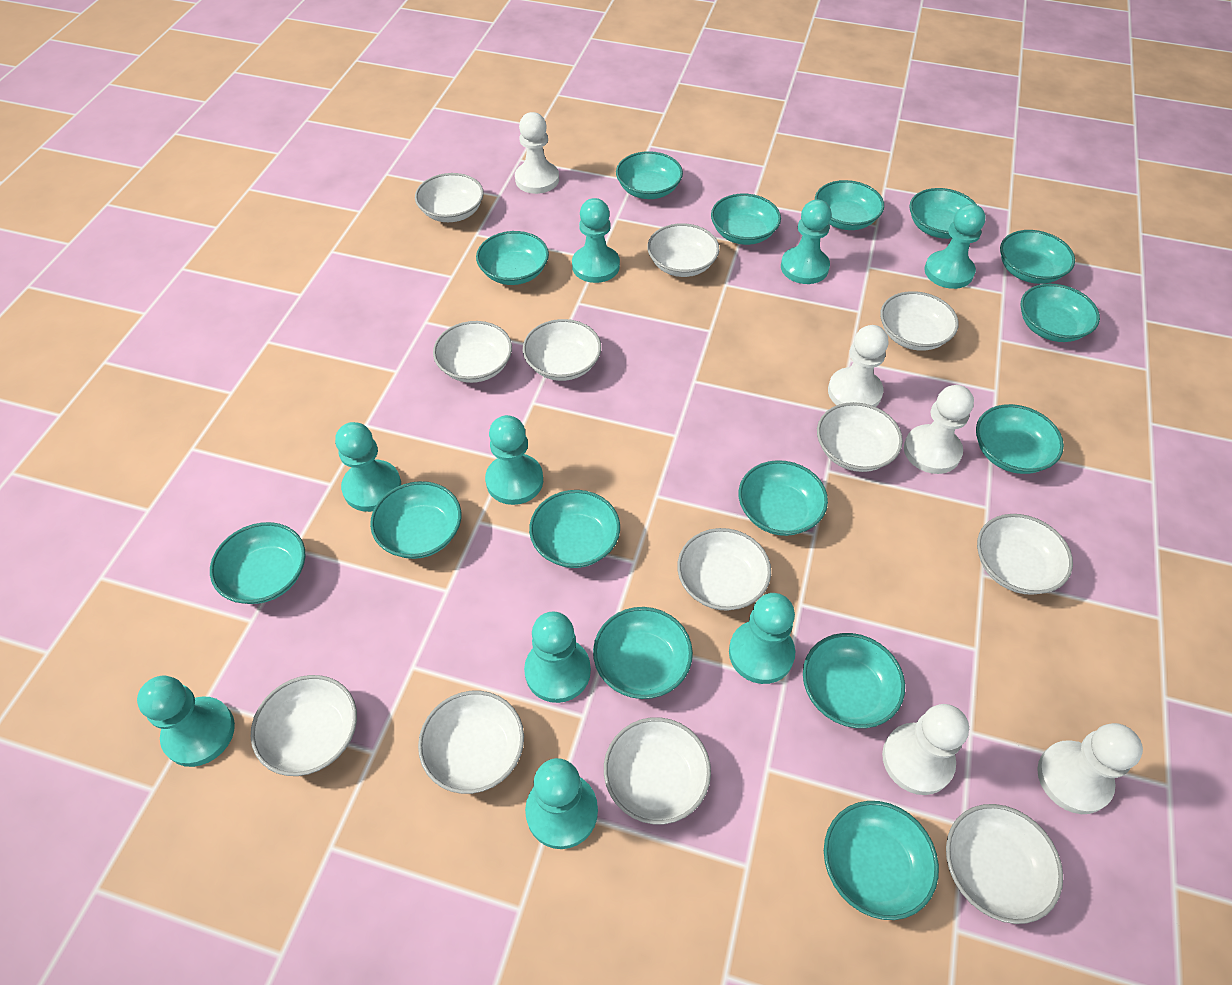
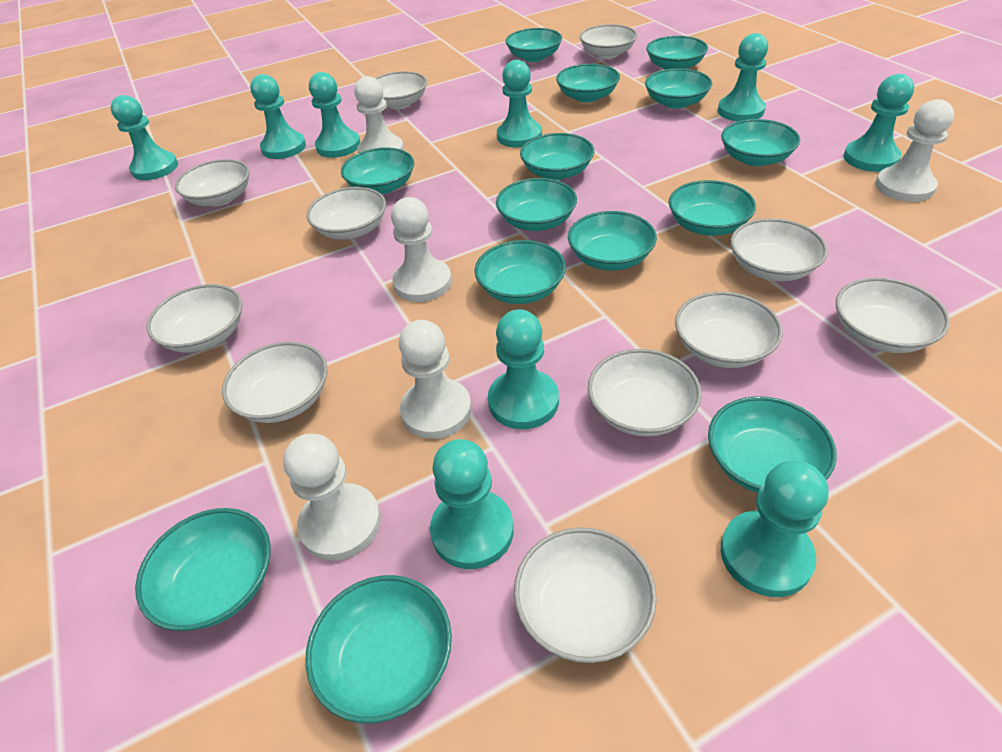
turquoise bowl: 15 -> 14
white bowl: 12 -> 11

